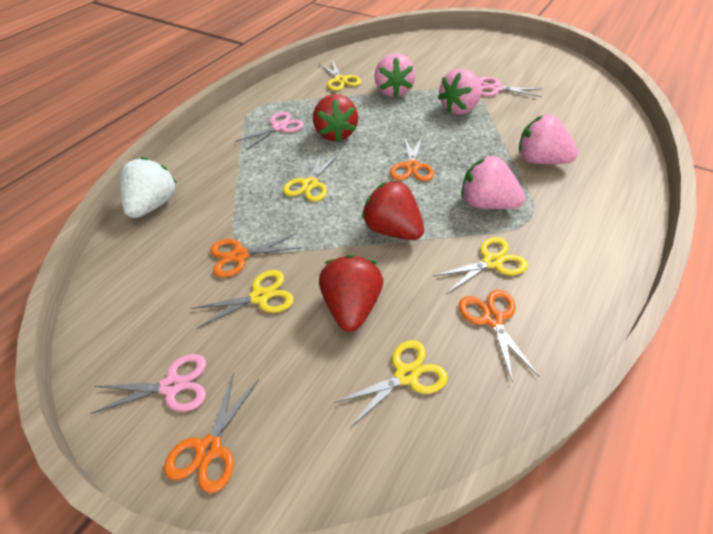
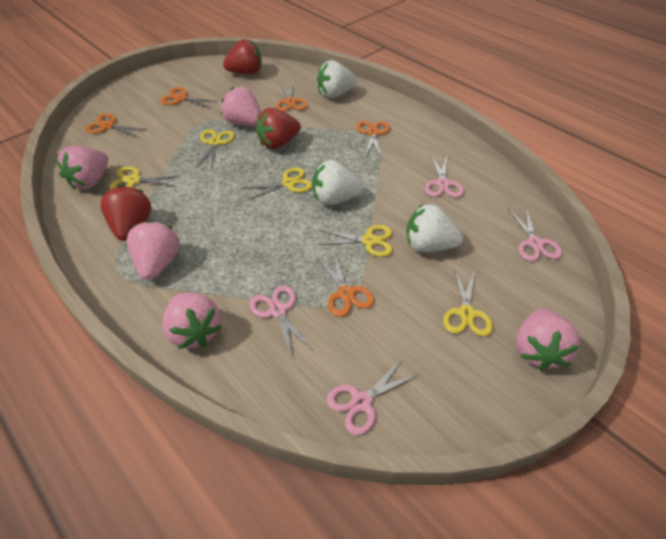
orange scissors: 4 -> 5
pink scissors: 3 -> 4
pink strawberry: 4 -> 5
white strawberry: 1 -> 3

